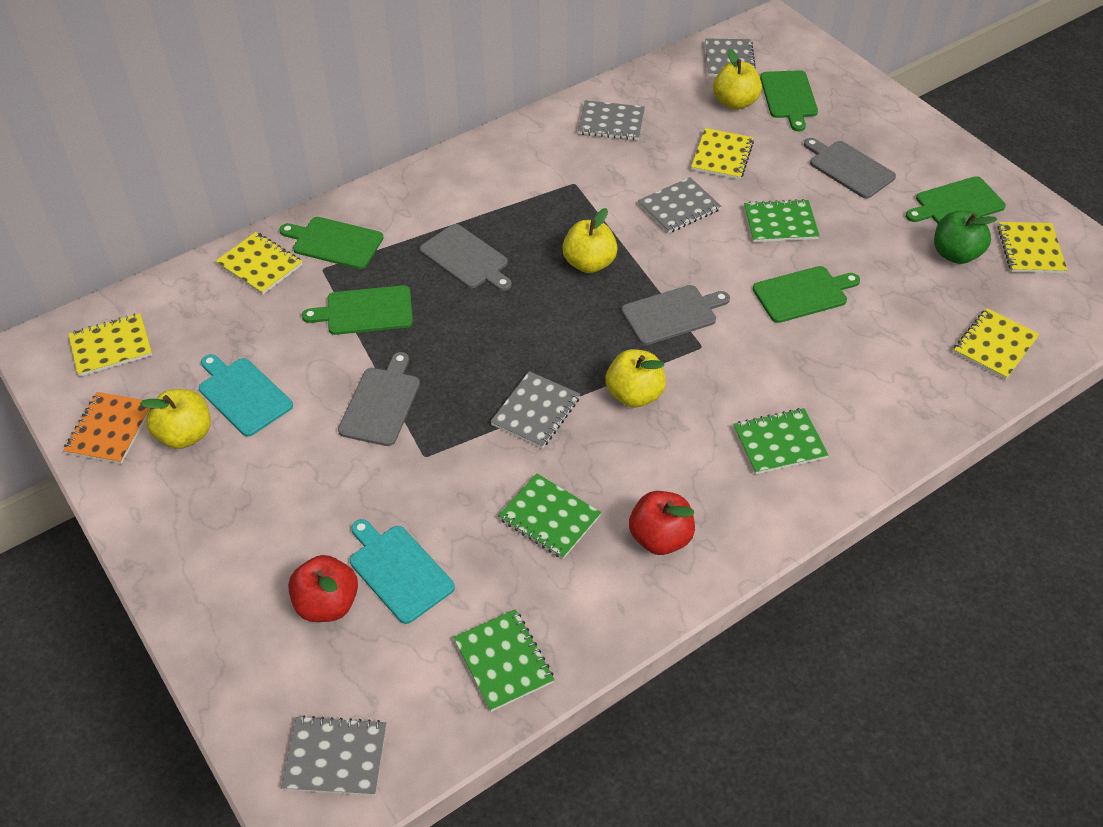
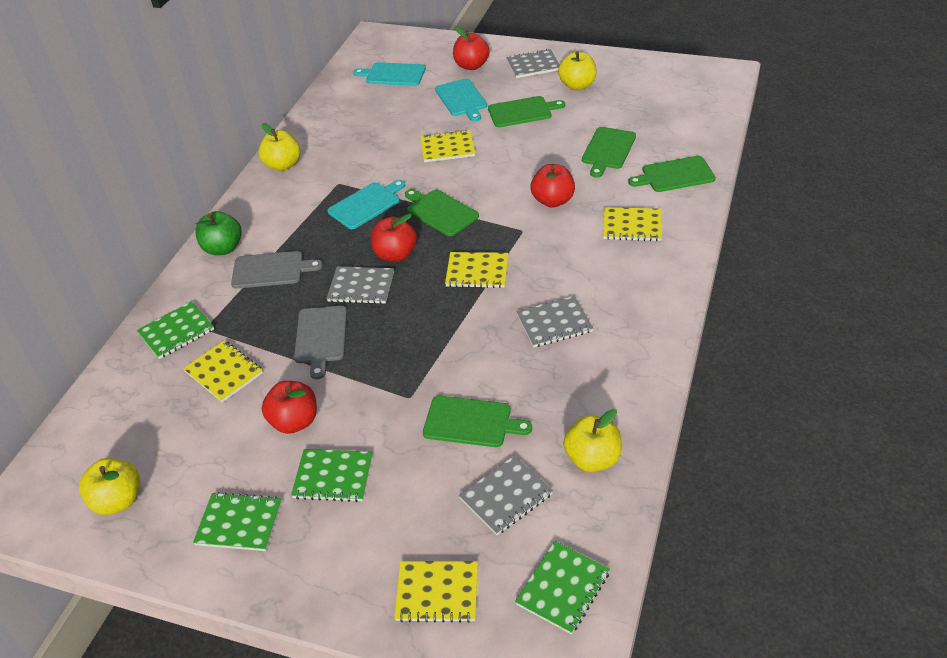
grey cutting board: 4 -> 2
grey notebook: 5 -> 4
orange notebook: 1 -> 0
red apple: 2 -> 4
turquoise cutting board: 2 -> 3

